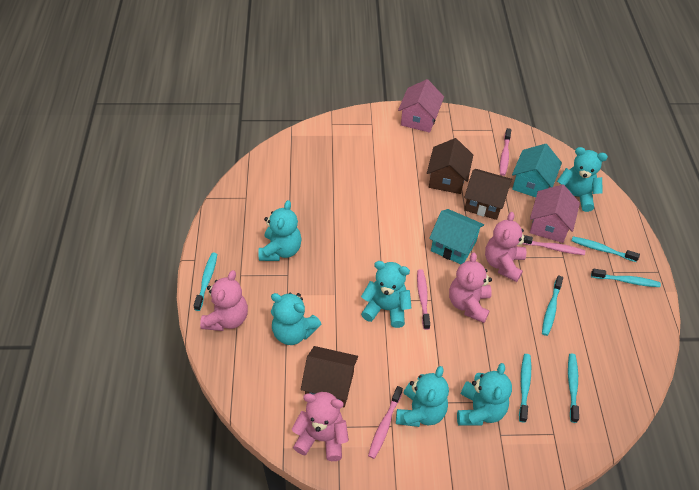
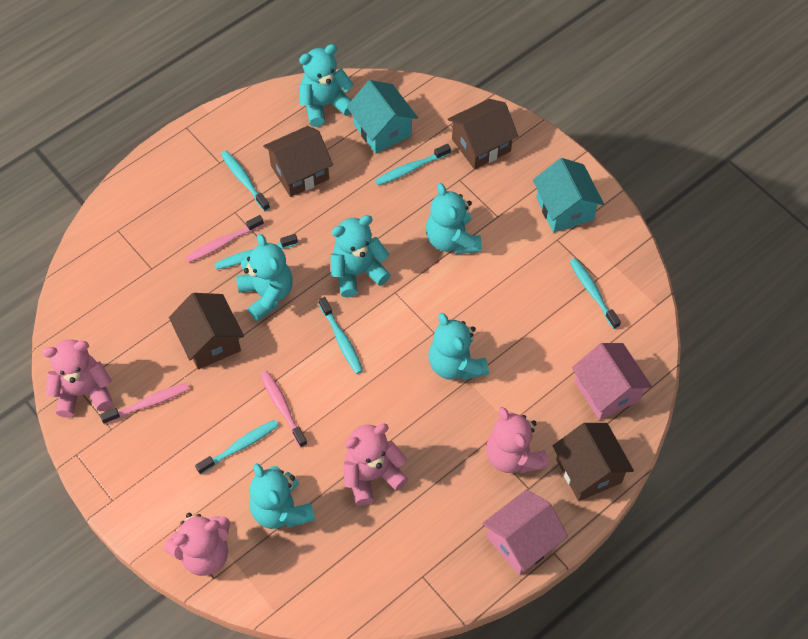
brown house: 3 -> 4
pink toothbrush: 4 -> 3

